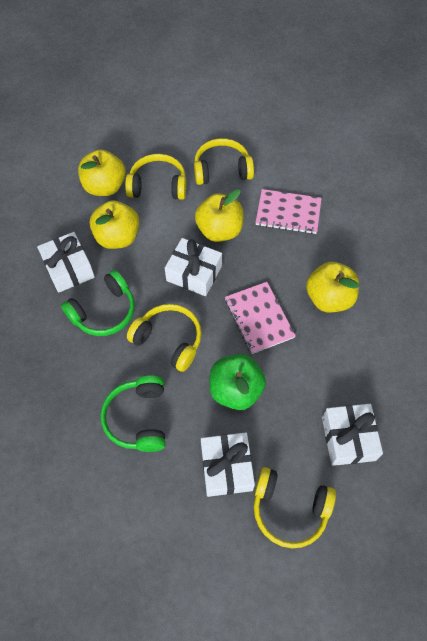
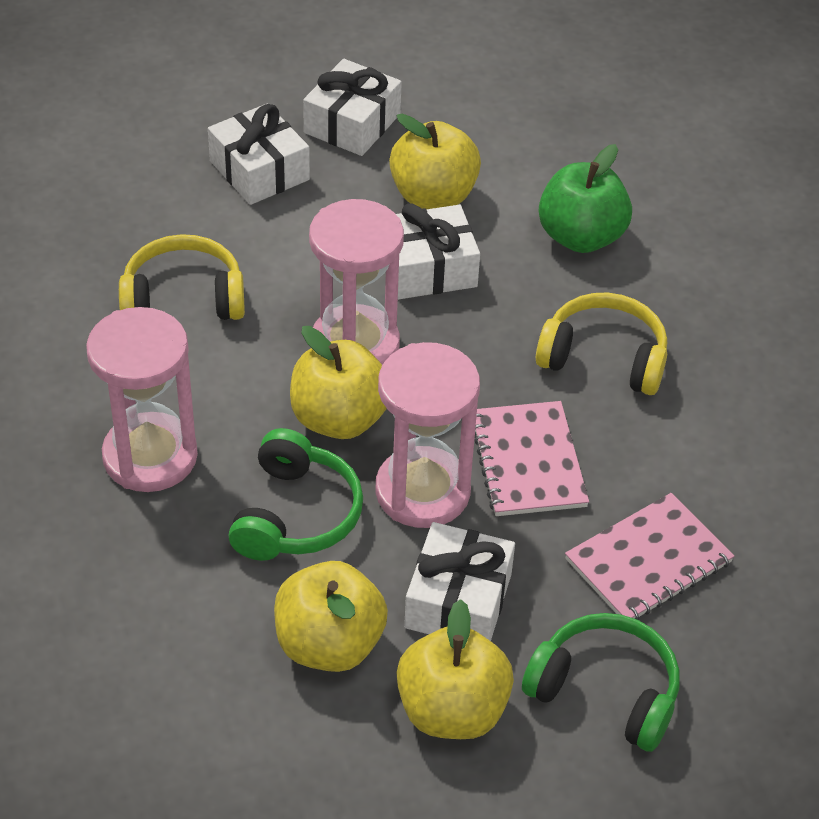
pink hourglass: 0 -> 3
yellow headphones: 4 -> 2

